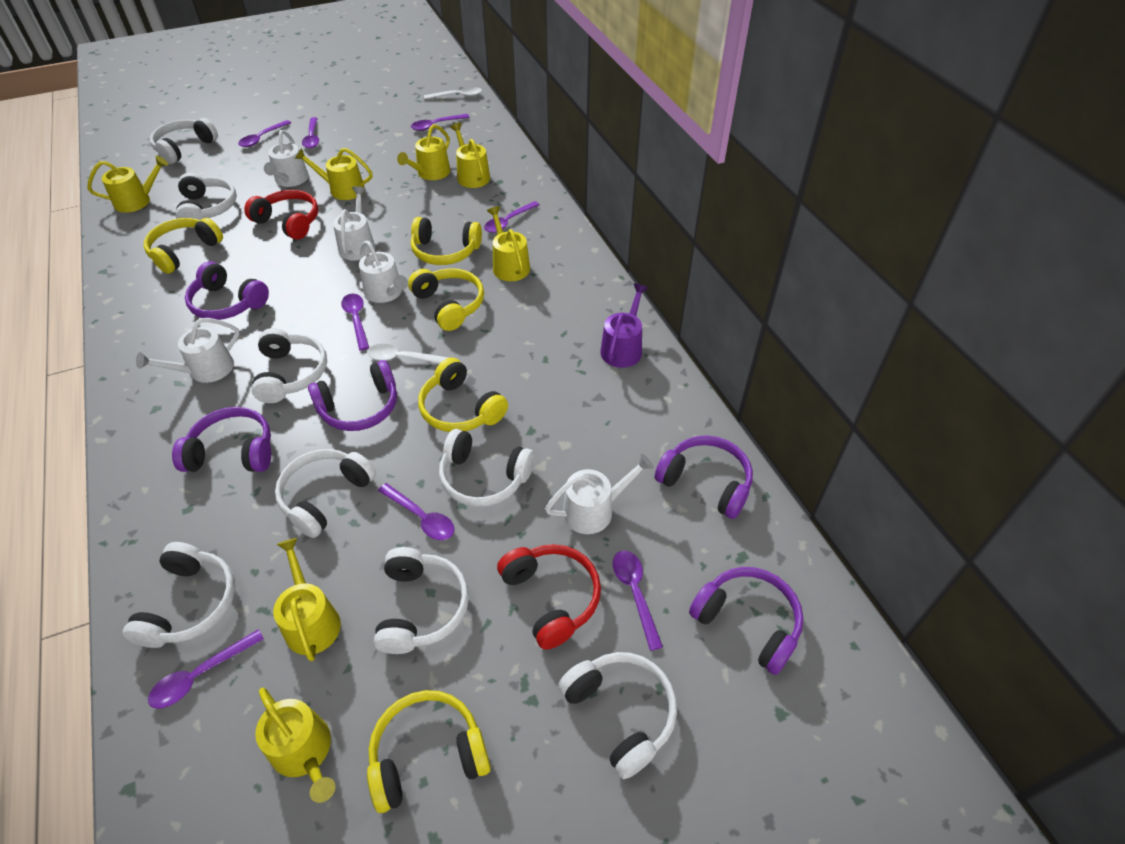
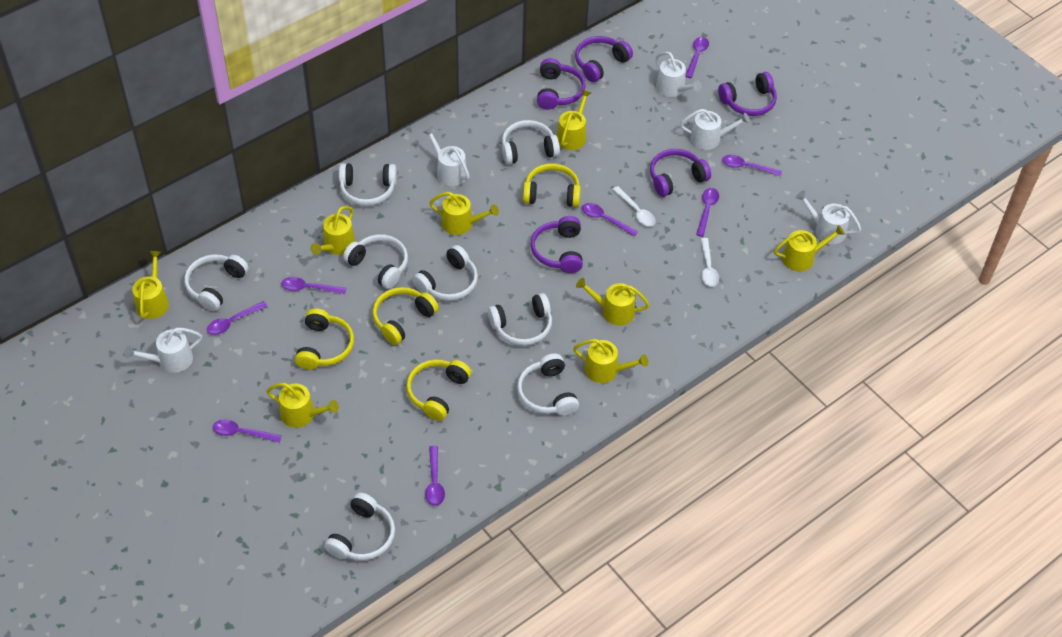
purple watering can: 1 -> 0
red headphones: 2 -> 0
yellow headphones: 5 -> 4
yellow watering can: 7 -> 8

